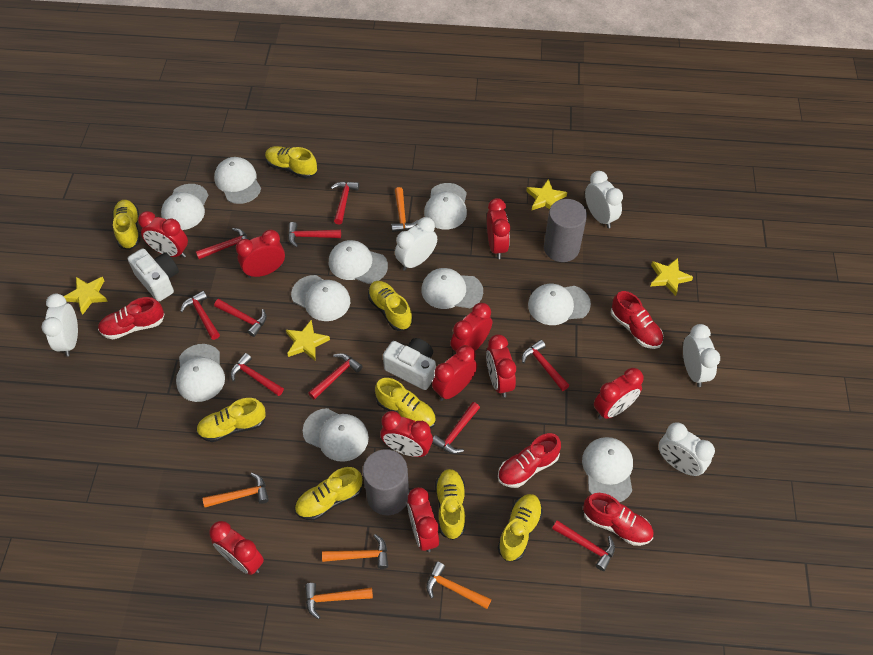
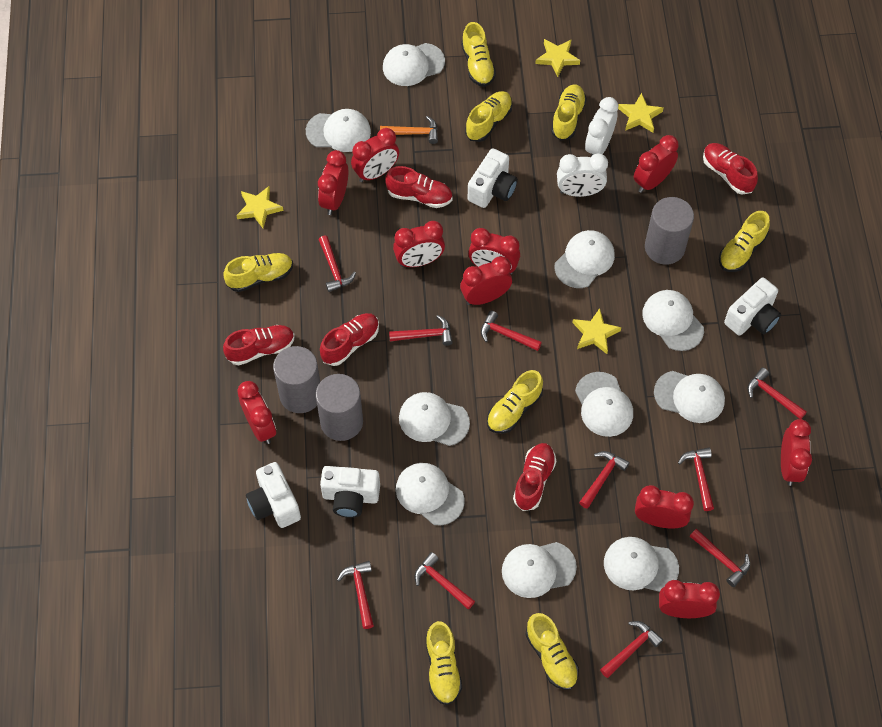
grey cylinder: 2 -> 3
orange hammer: 5 -> 1
red shoe: 4 -> 5
white camera: 2 -> 4
white clock: 5 -> 2

